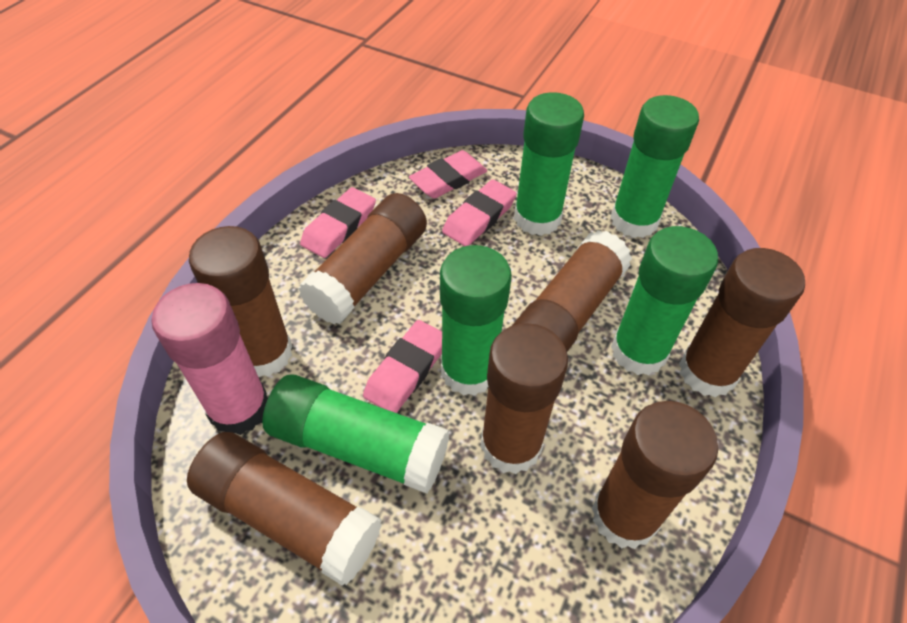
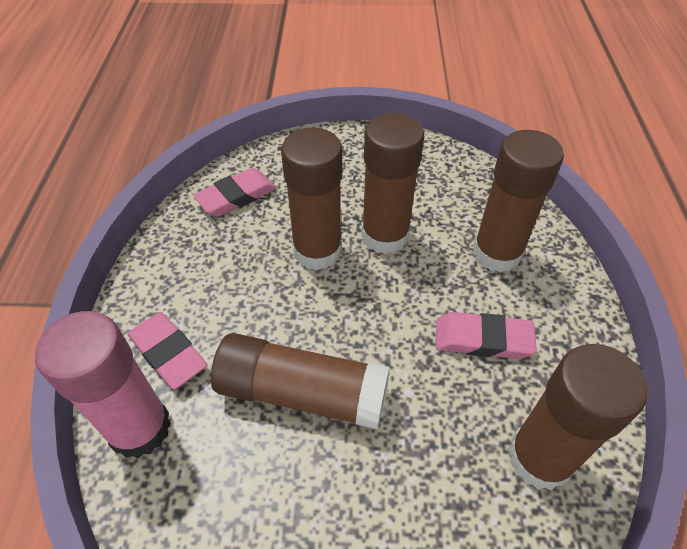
brown glue stick: 7 -> 5
green glue stick: 5 -> 0
pink eraser: 4 -> 3

